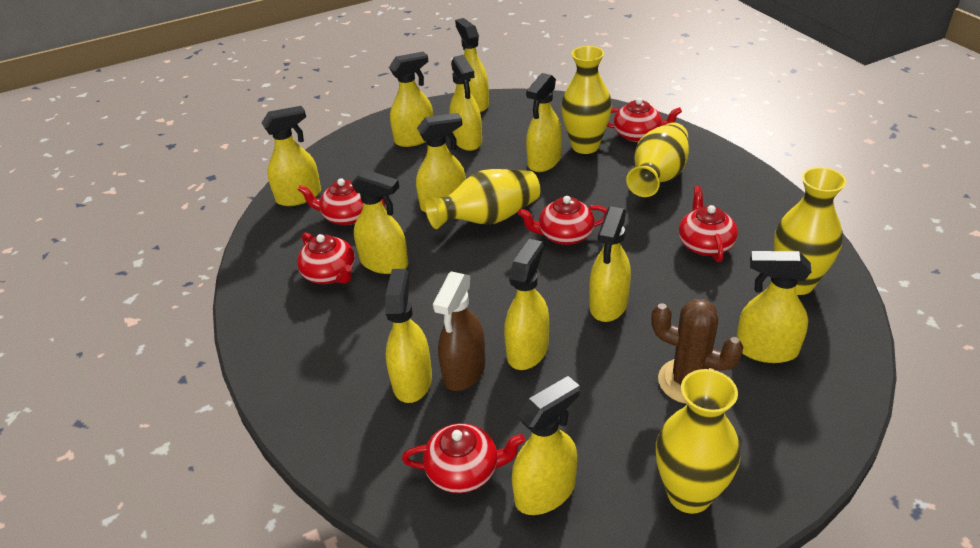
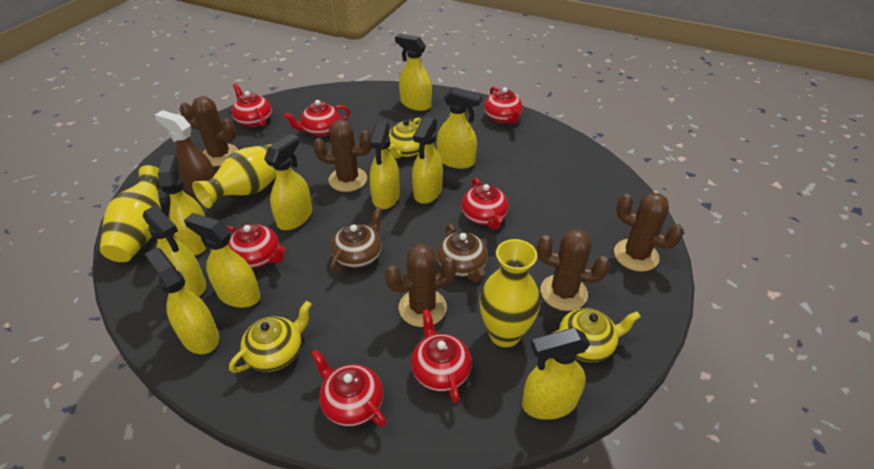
brown cactus: 1 -> 5
brown teapot: 0 -> 2
red teapot: 6 -> 7
yellow spray bottle: 12 -> 10
yellow teapot: 0 -> 3
yellow vase: 5 -> 3

